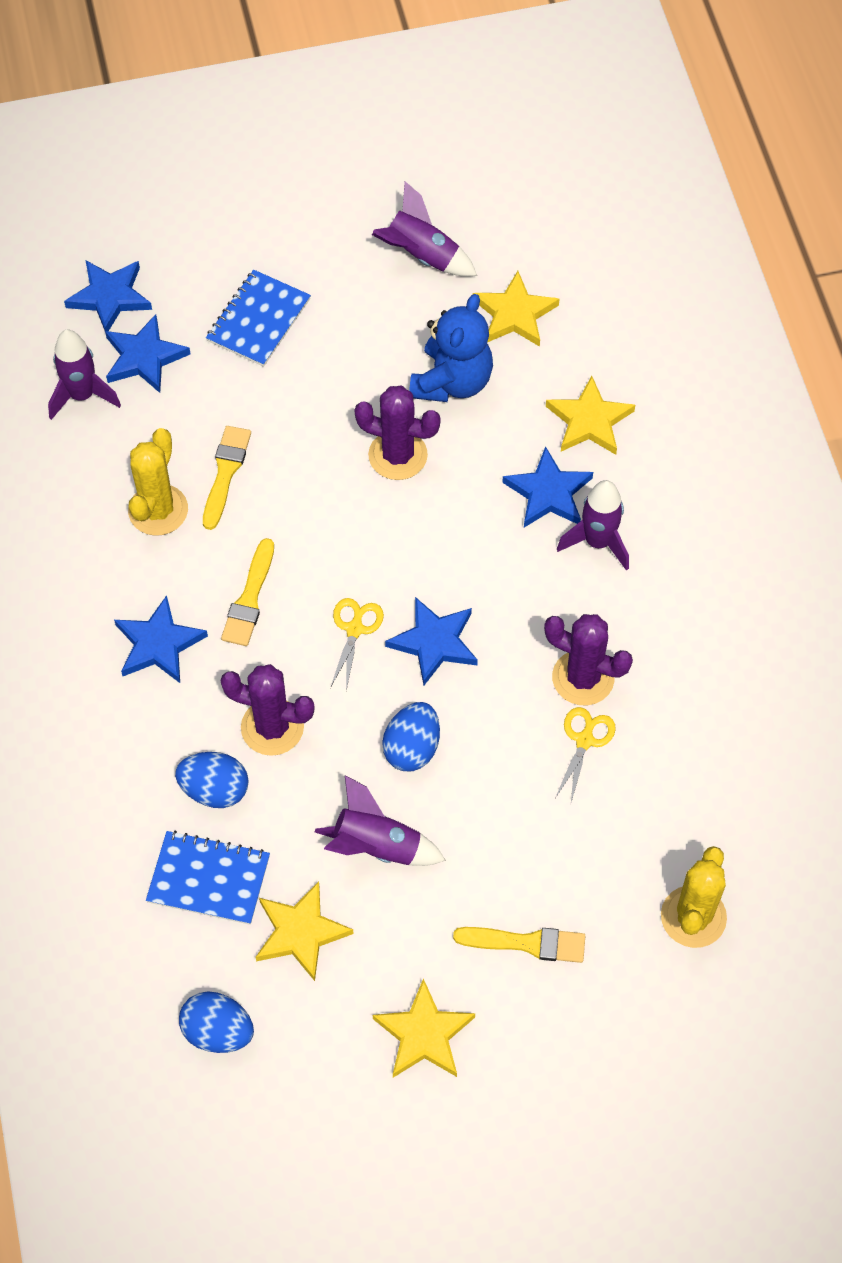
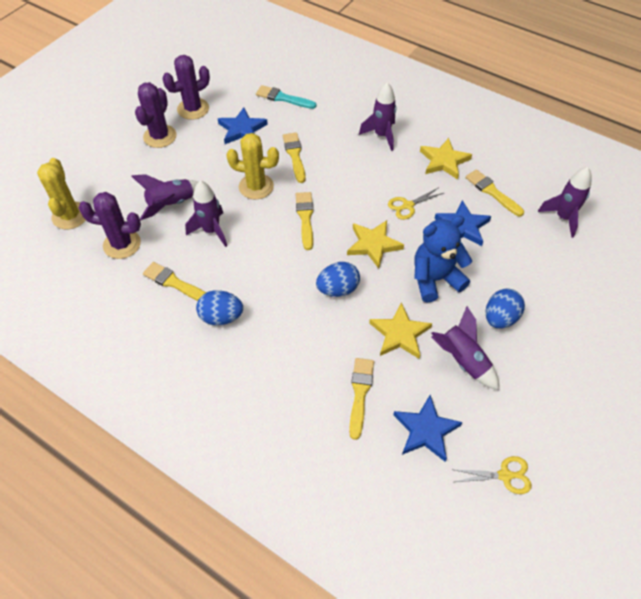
blue notebook: 2 -> 0
blue star: 5 -> 3
purple rocket: 4 -> 5
turquoise brush: 0 -> 1
yellow brush: 3 -> 5
yellow star: 4 -> 3

